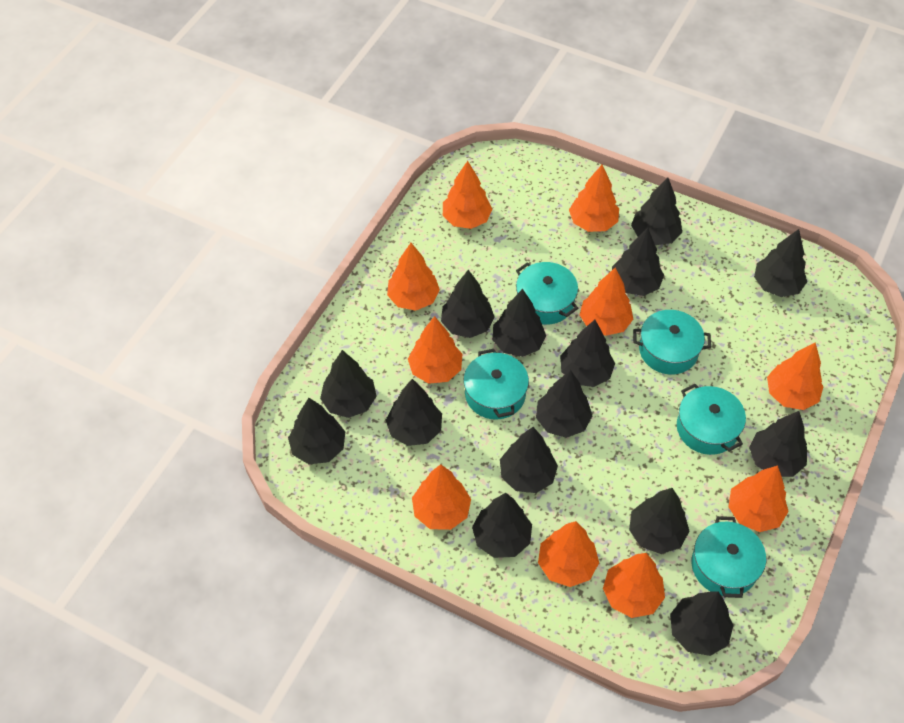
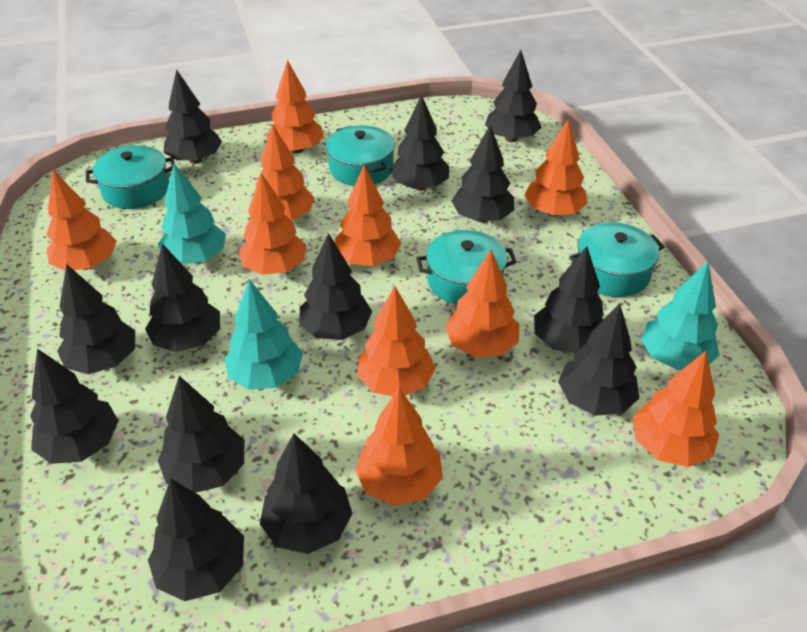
black tree: 15 -> 13
turquoise pot: 5 -> 4
turquoise tree: 0 -> 3

